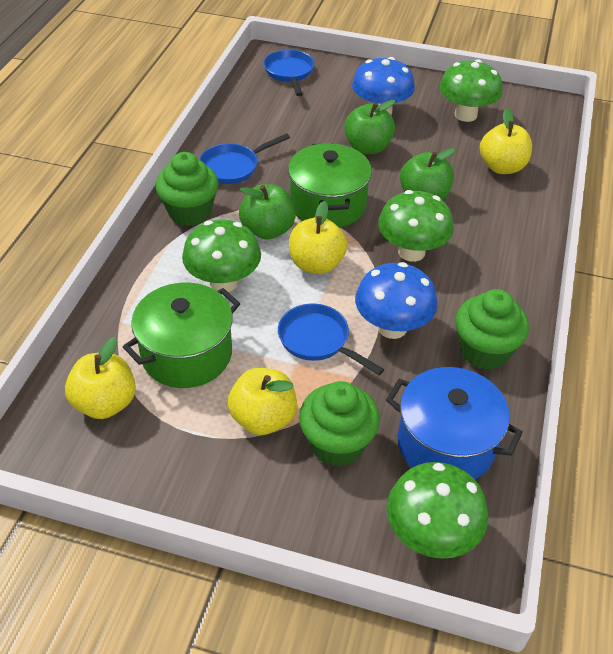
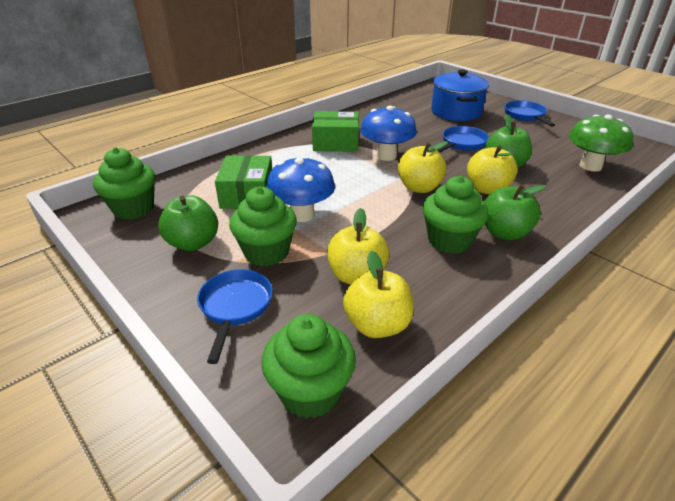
green box: 0 -> 2
green cupcake: 3 -> 4
green mushroom: 4 -> 1
green pot: 2 -> 0

